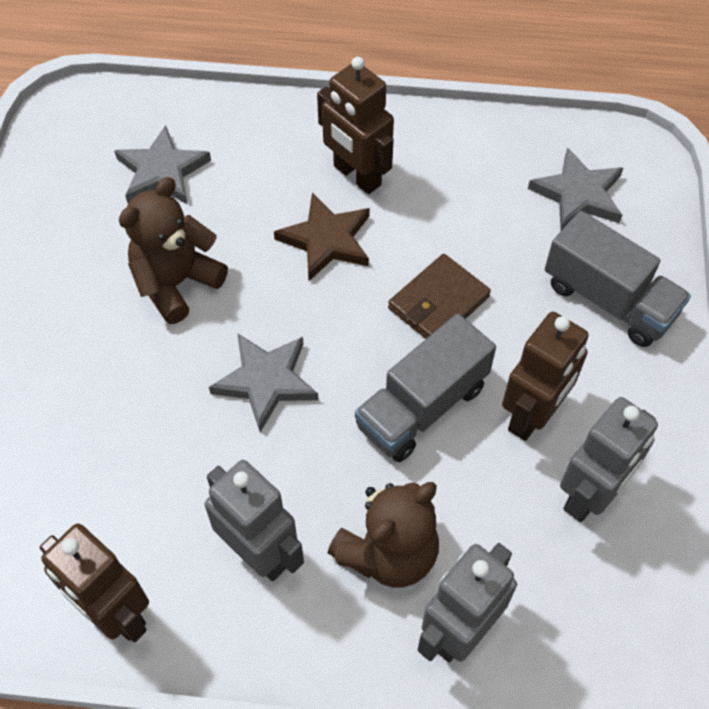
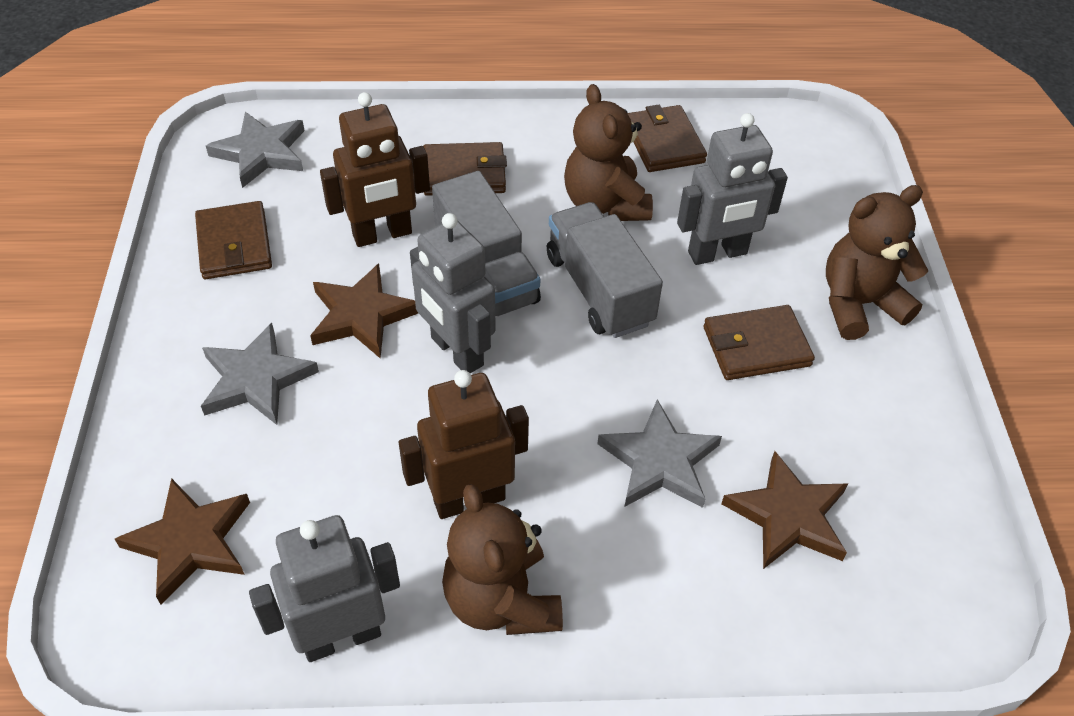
brown robot: 3 -> 2
brown star: 1 -> 3
brown teddy bear: 2 -> 3
brown wallet: 1 -> 4

